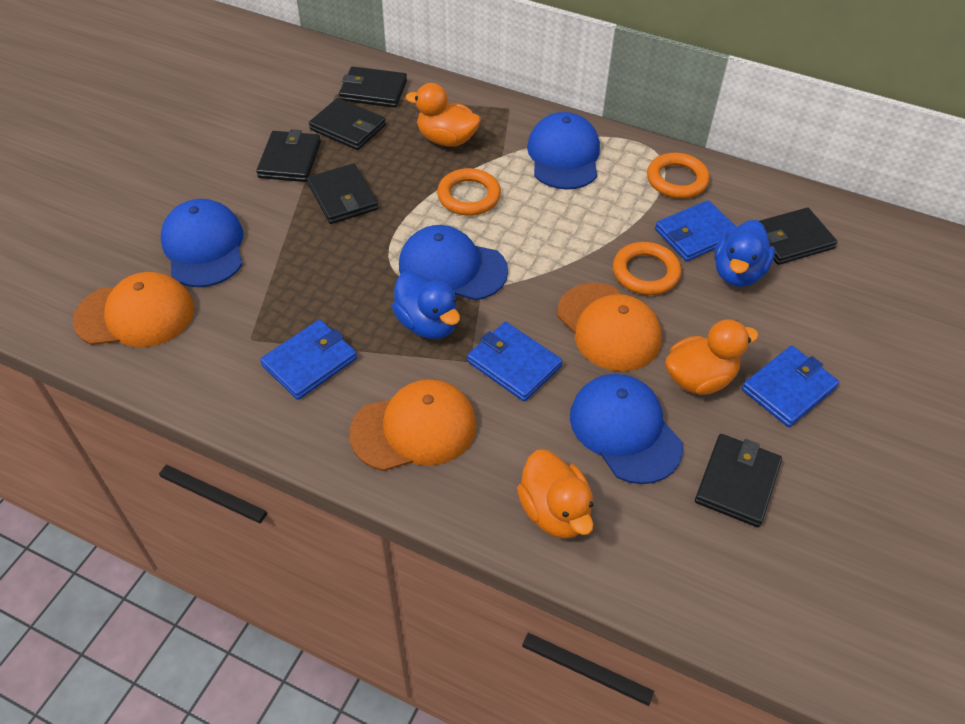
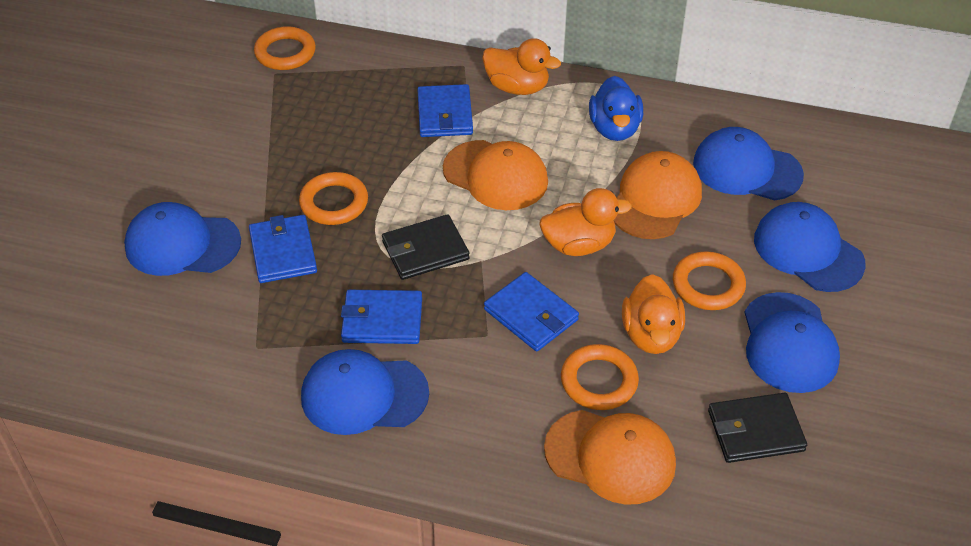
black wallet: 6 -> 2
blue cap: 4 -> 5
blue duck: 2 -> 1
orange ring: 3 -> 4

